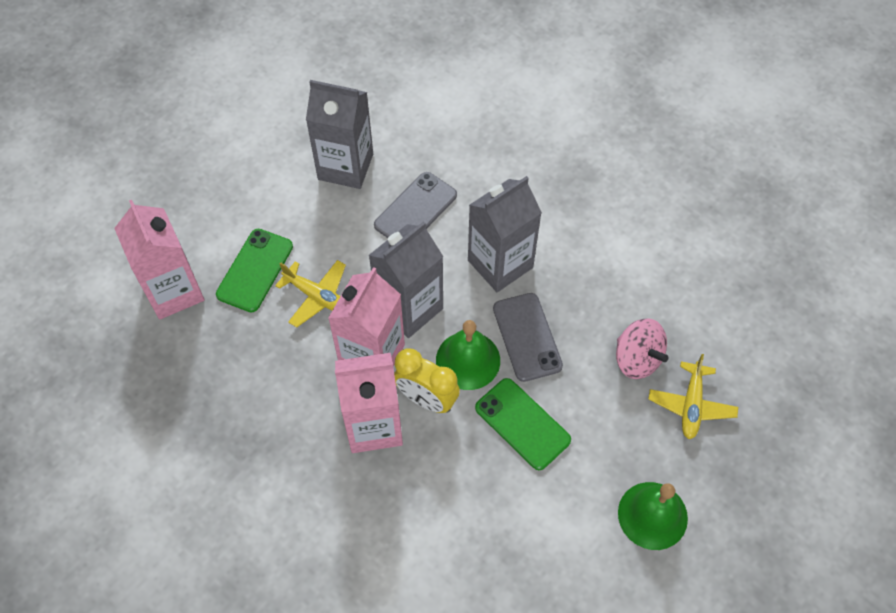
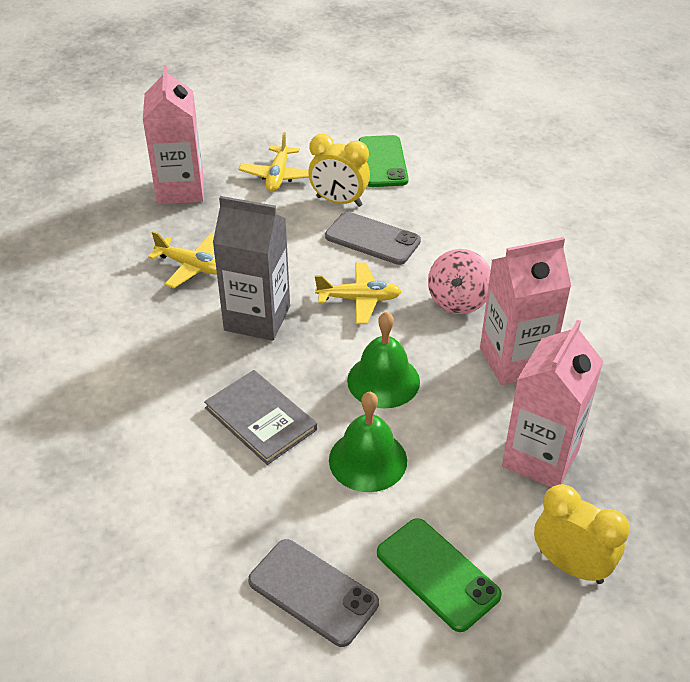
grey book: 0 -> 1
grey carton: 3 -> 1
yellow clock: 1 -> 2
yellow plane: 2 -> 3

